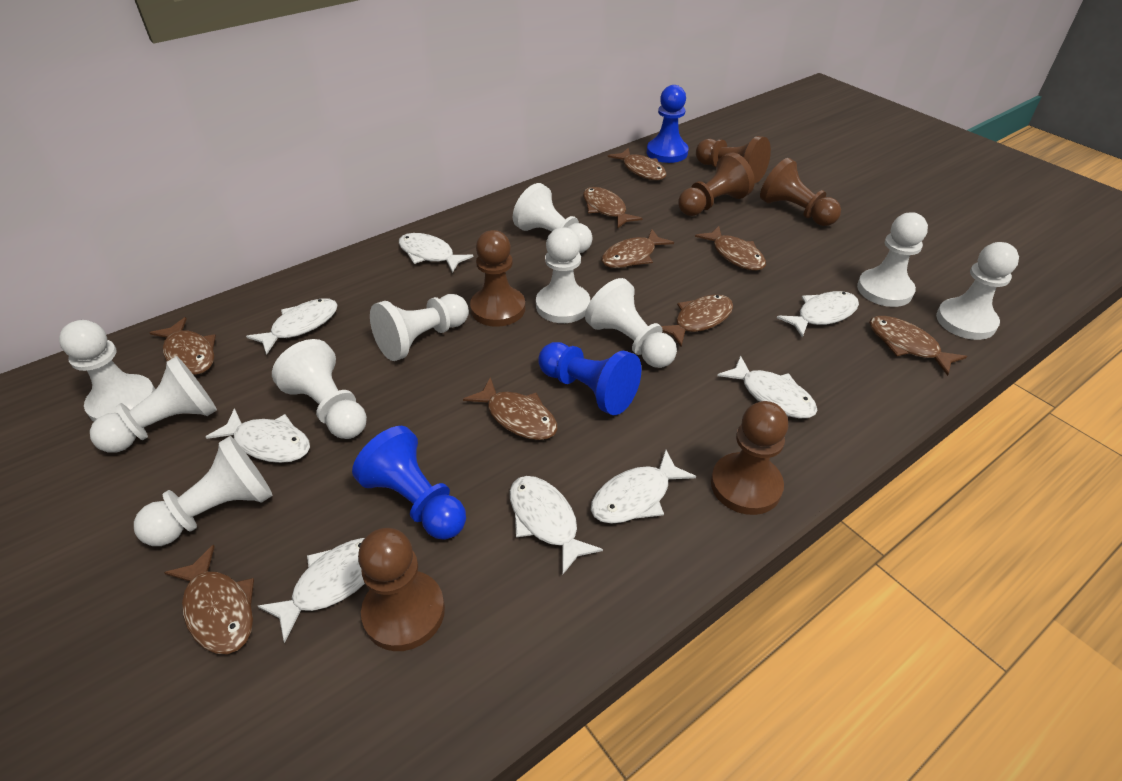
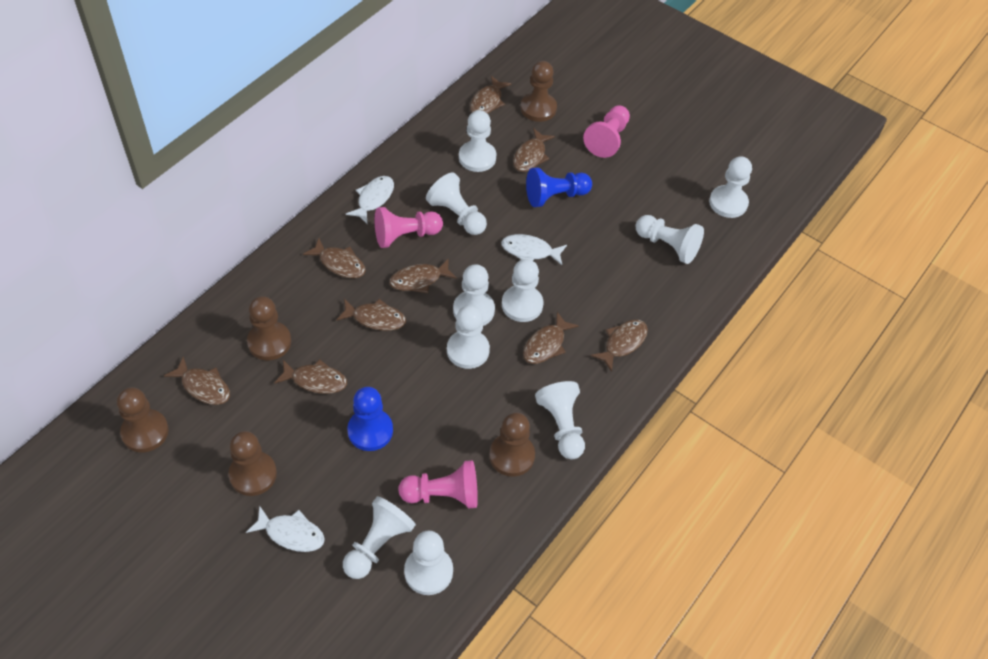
blue pawn: 3 -> 2
brown pawn: 6 -> 5
pink pawn: 0 -> 3
white fish: 8 -> 3

